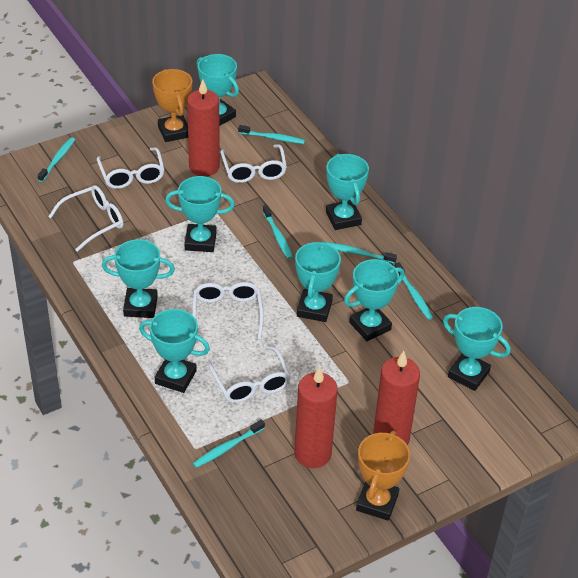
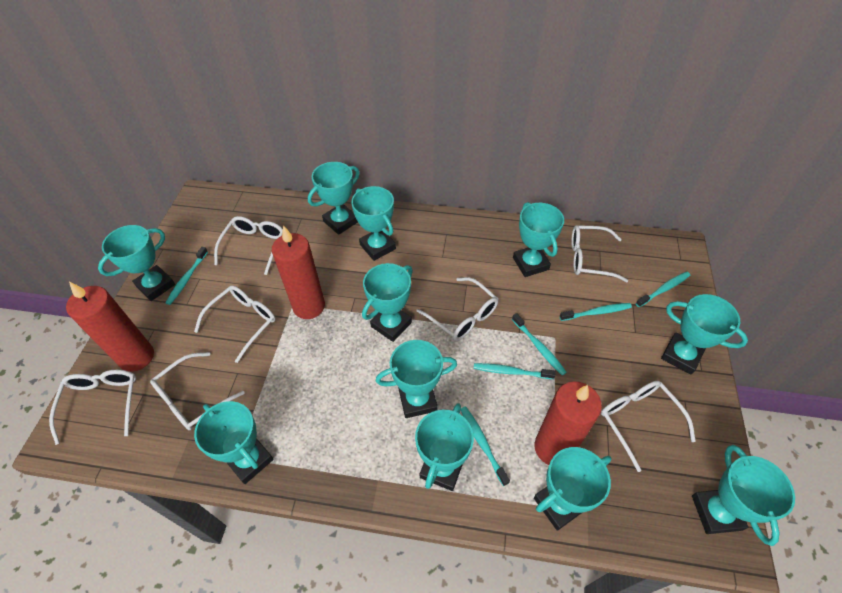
orange trophy: 2 -> 0
turquoise trophy: 8 -> 11
white glasses: 5 -> 7

